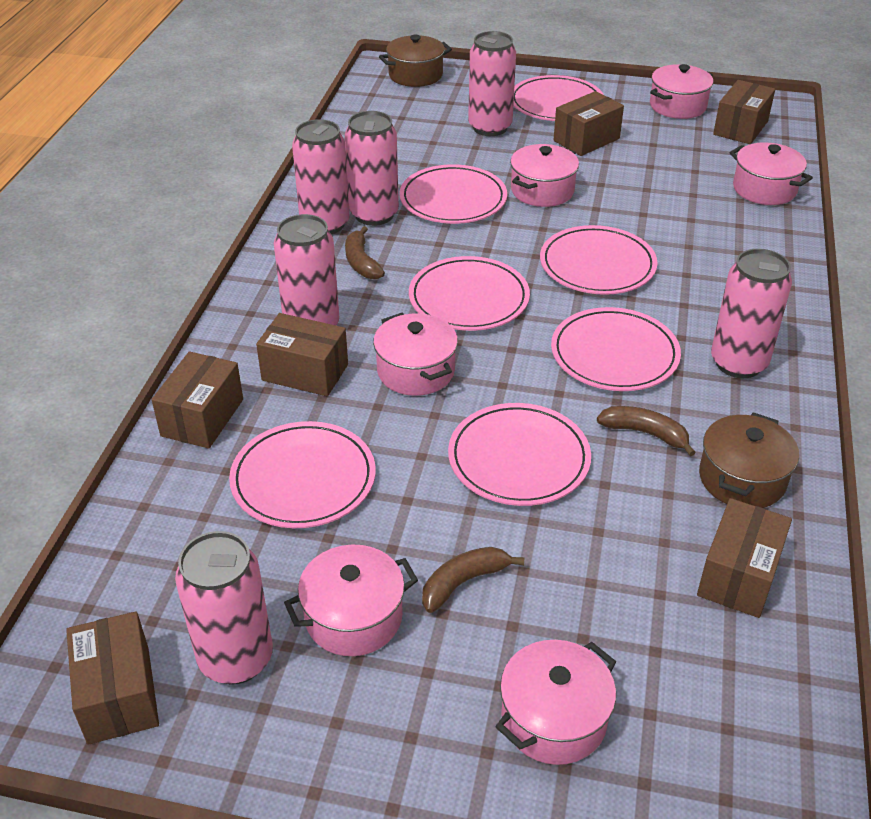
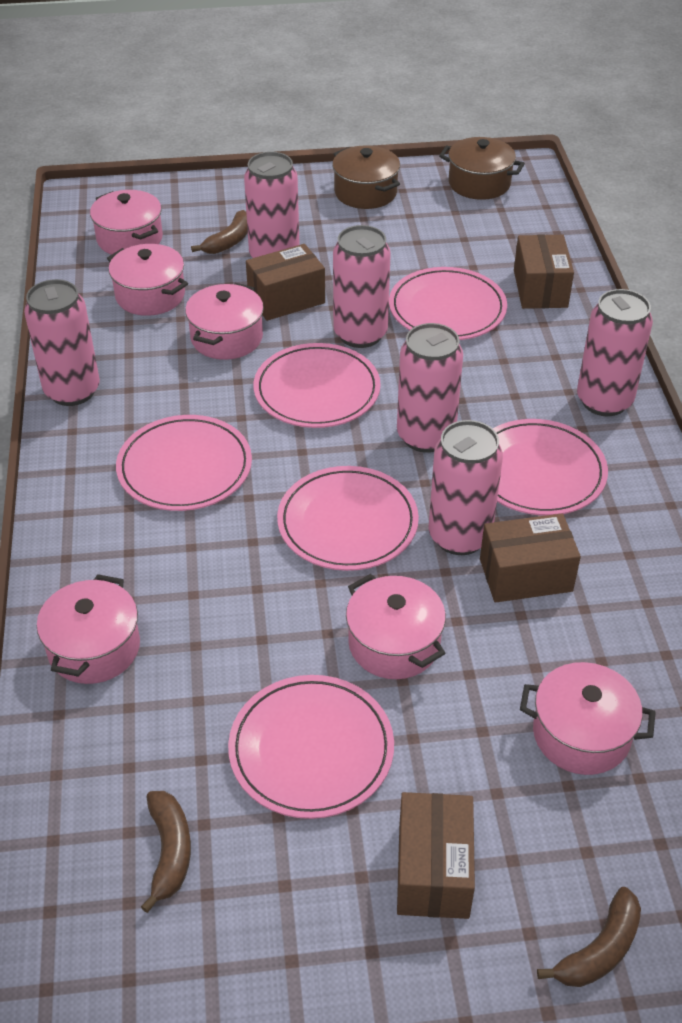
brown box: 6 -> 4
pink plate: 7 -> 6

